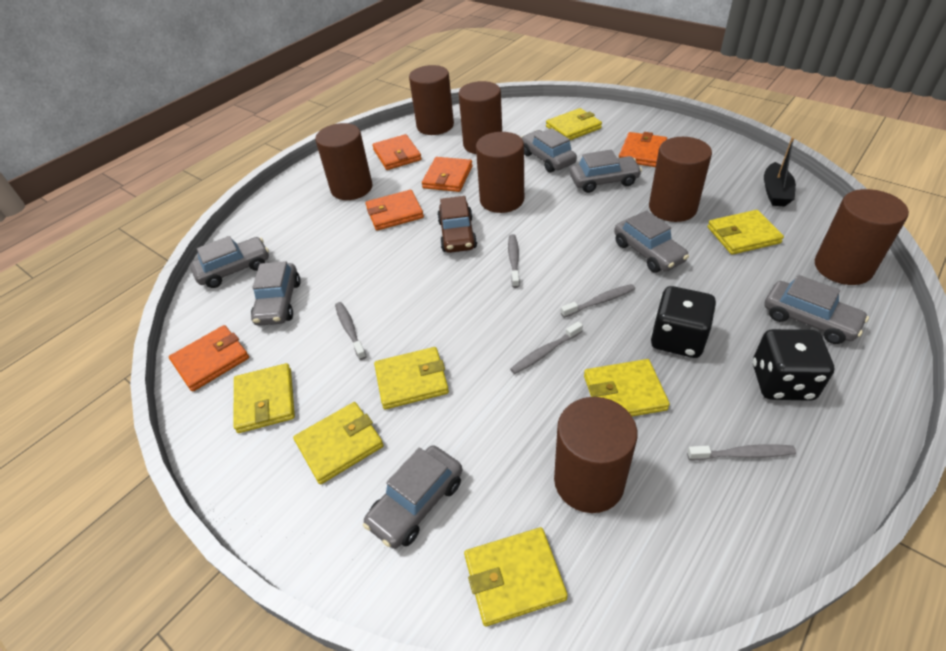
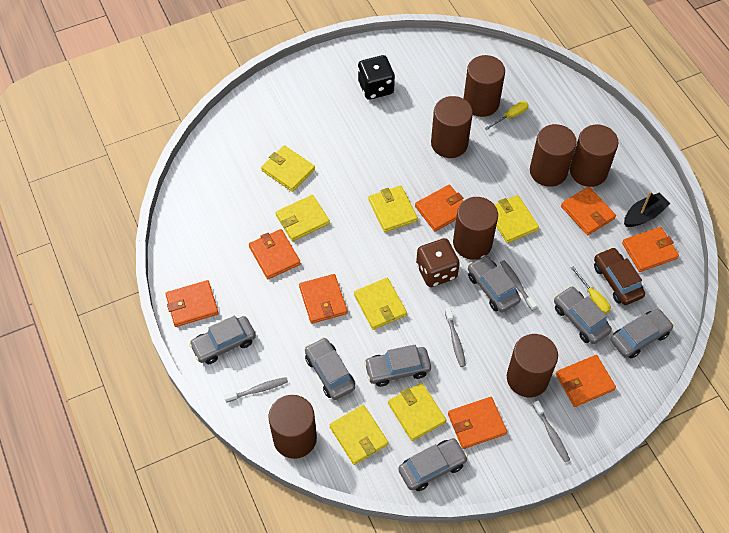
black dice: 2 -> 1
brown dice: 0 -> 1
grey toothbrush: 5 -> 4
orange wallet: 5 -> 8
yellow screwdriver: 0 -> 2

